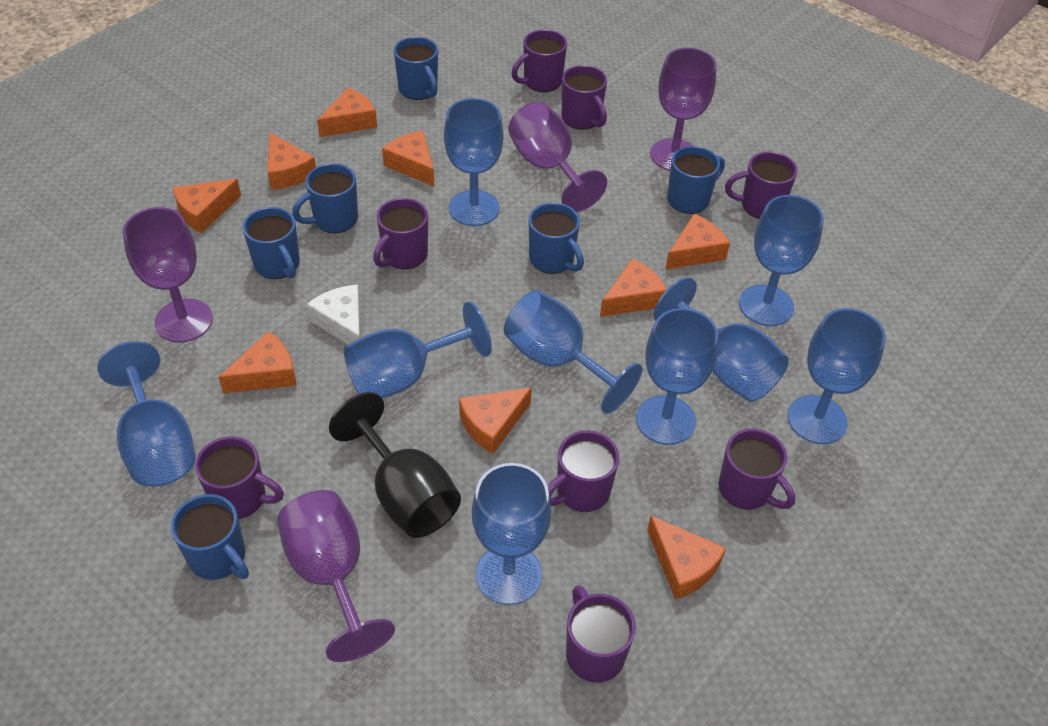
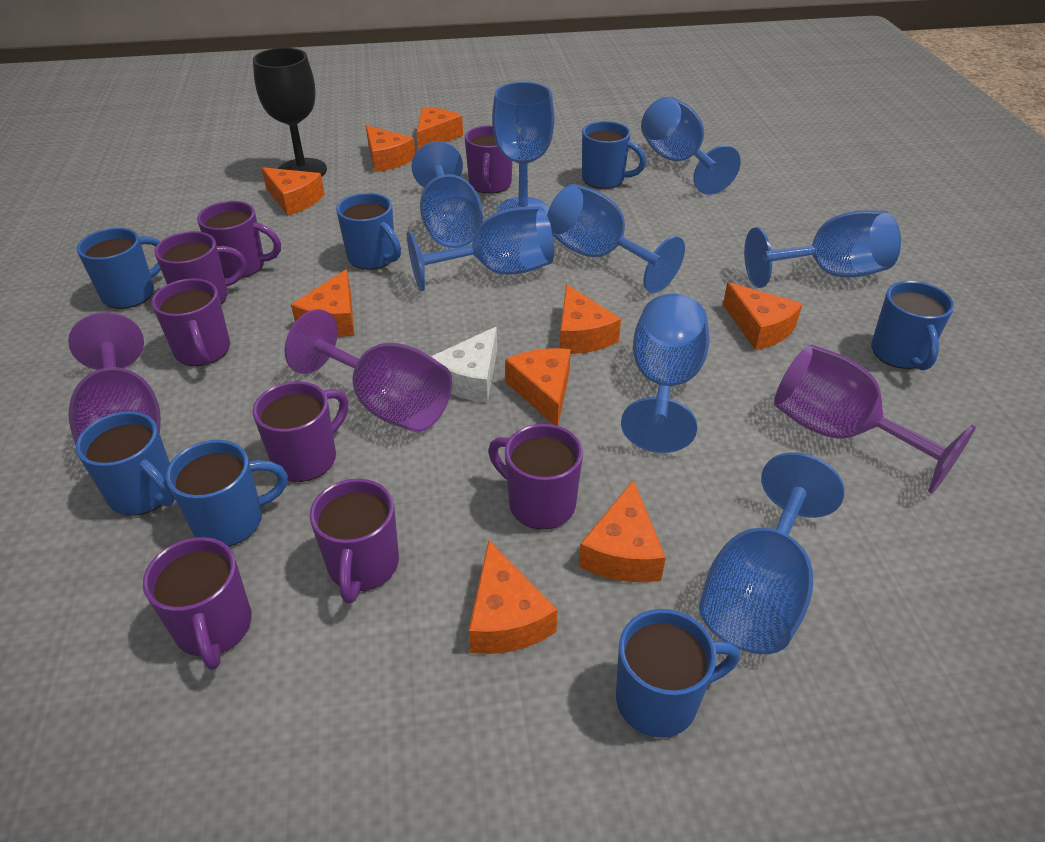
blue goblet: 9 -> 8
blue mug: 6 -> 7
purple goblet: 4 -> 3

